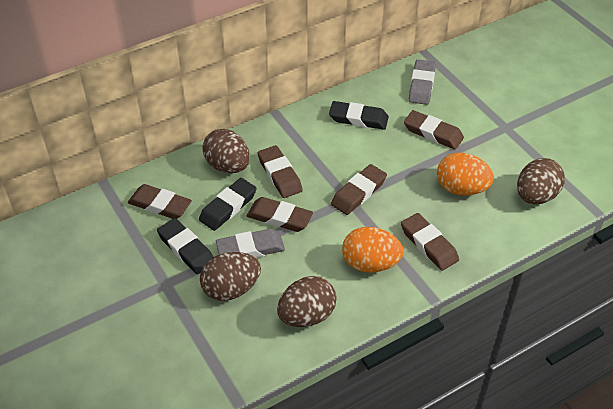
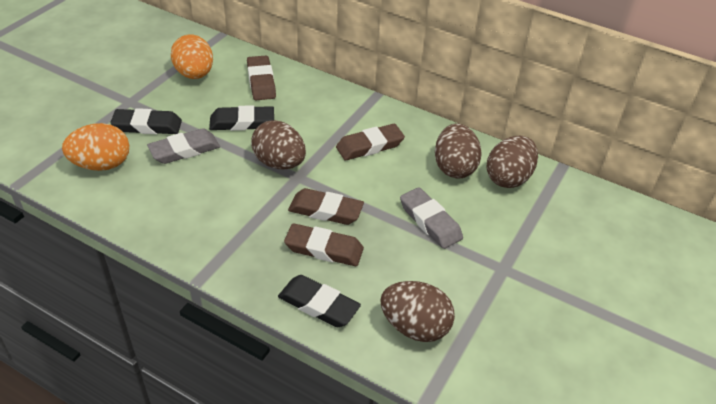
brown eraser: 6 -> 4

